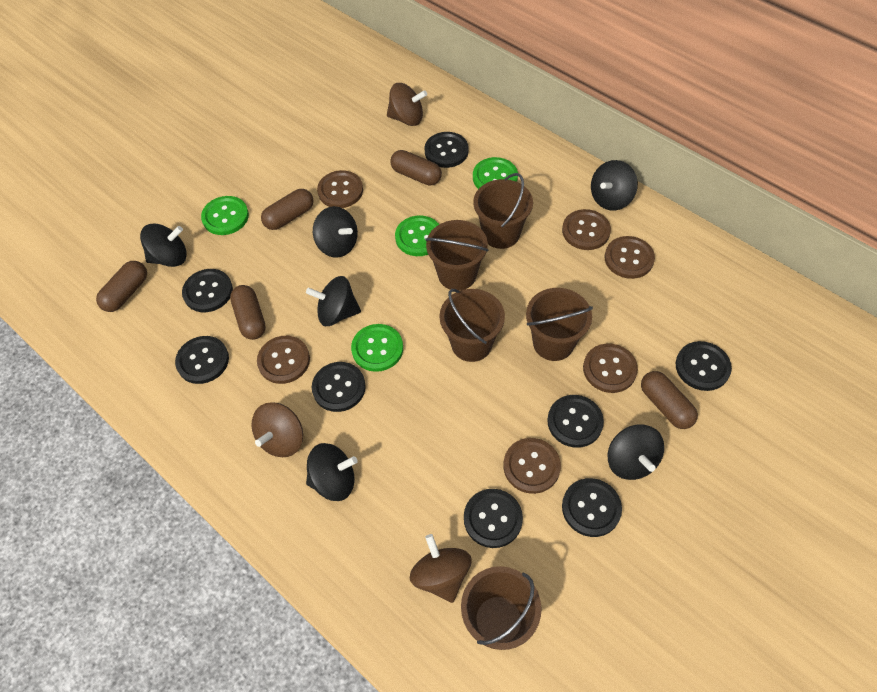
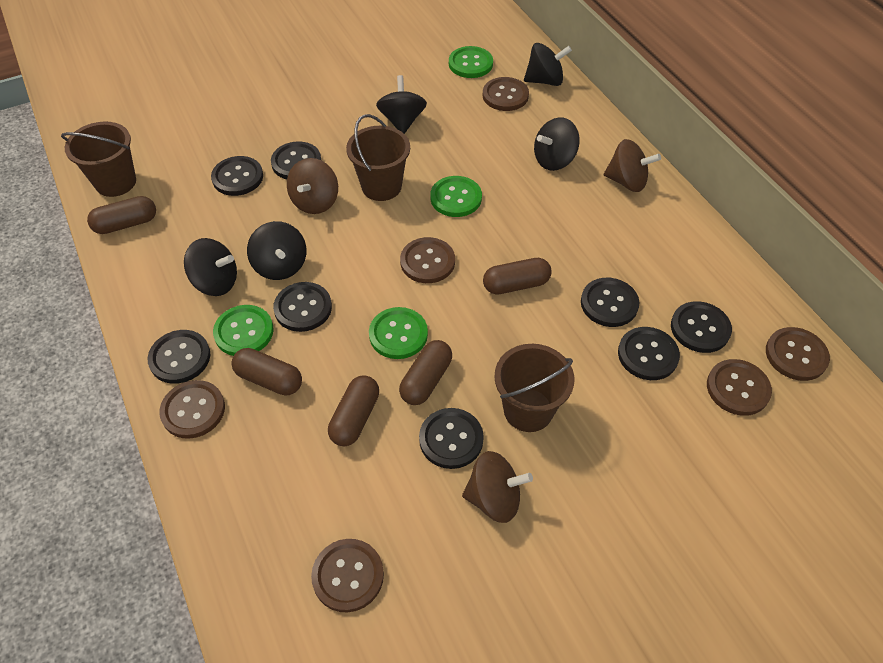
black spinning top: 6 -> 5
brown bucket: 5 -> 3

